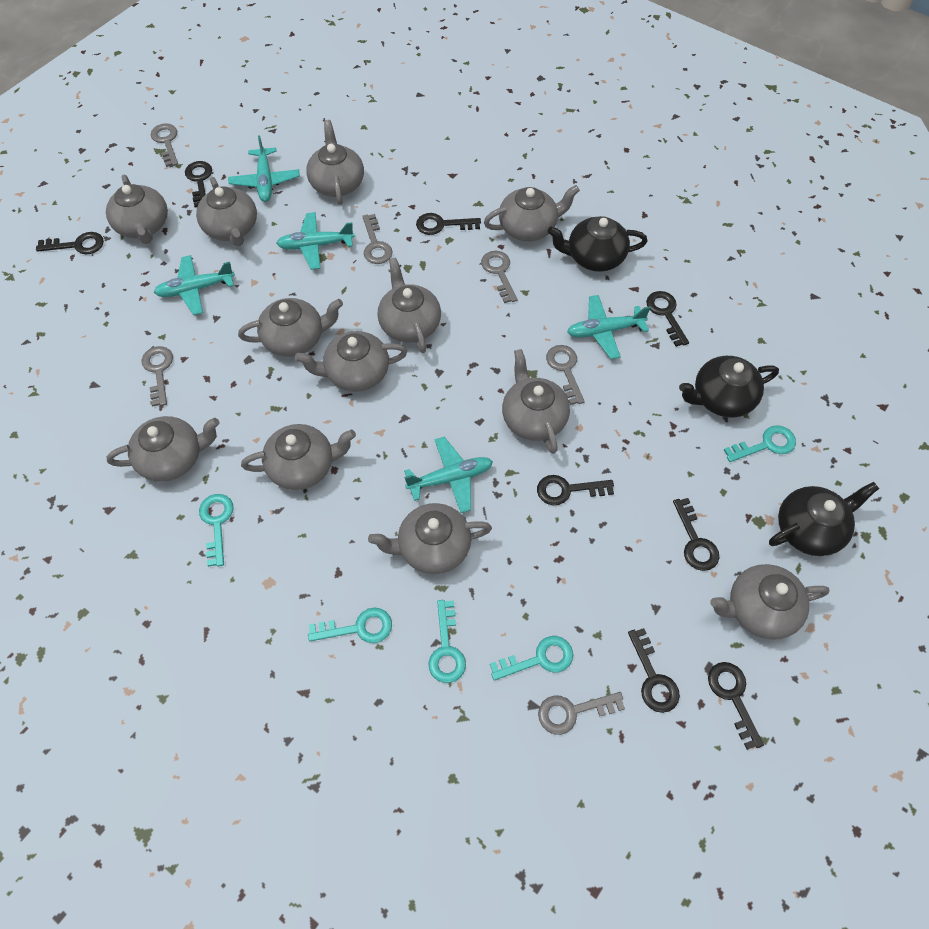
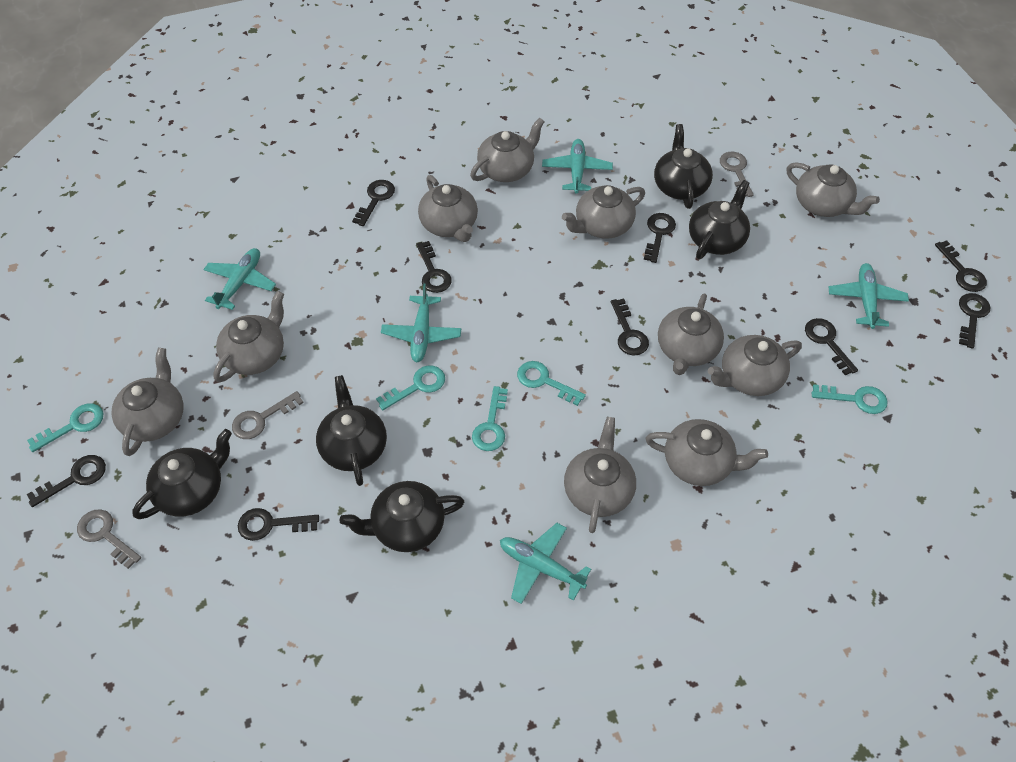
black key: 8 -> 9
black teapot: 3 -> 5
grey key: 6 -> 3
grey teapot: 12 -> 10

